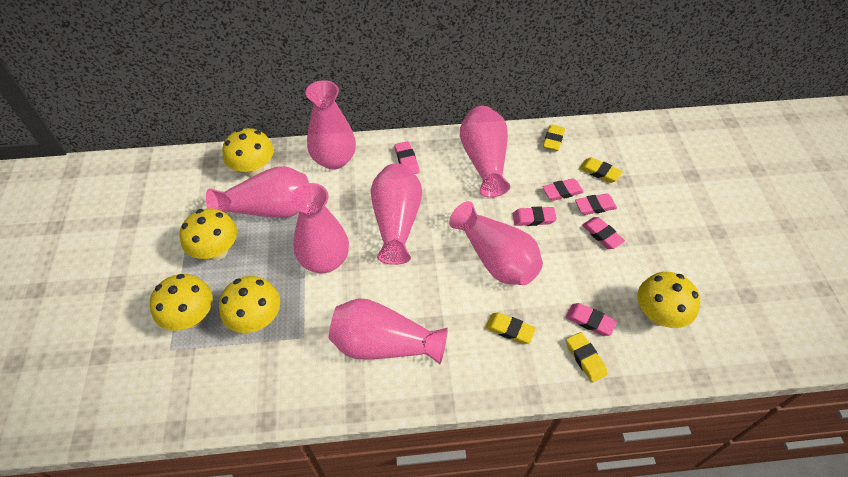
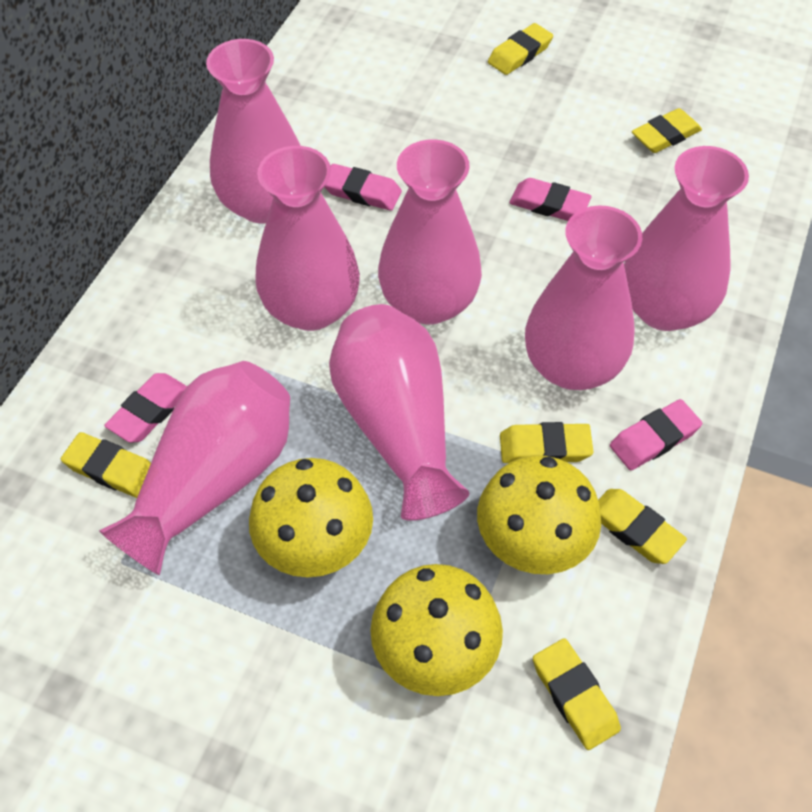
pink eraser: 6 -> 4
yellow eraser: 4 -> 6
yellow mushroom: 5 -> 3

